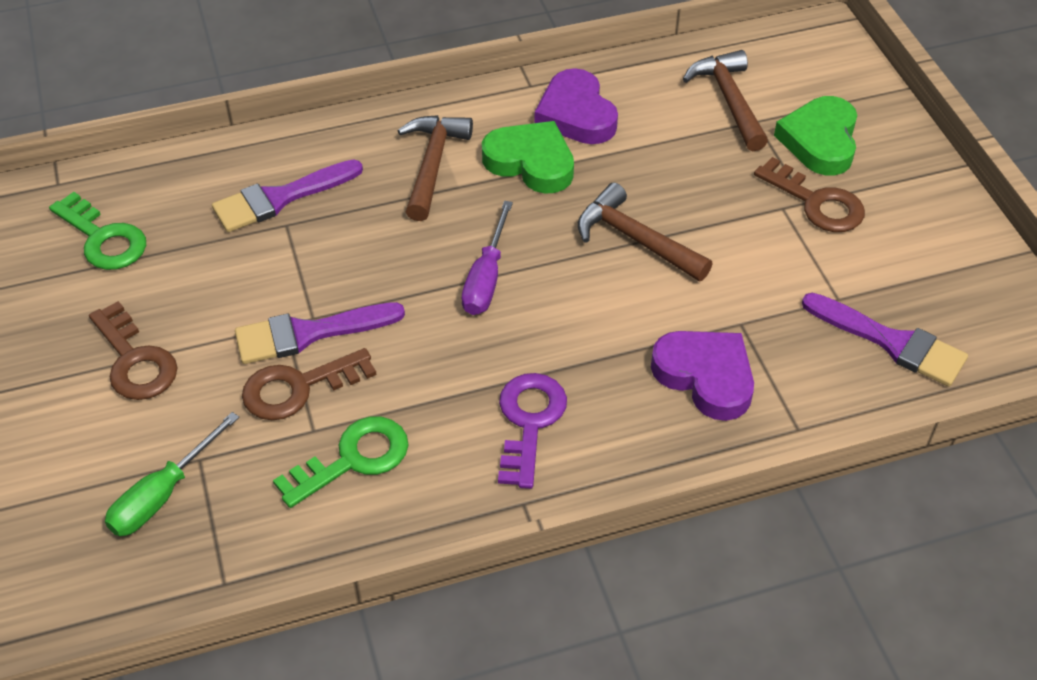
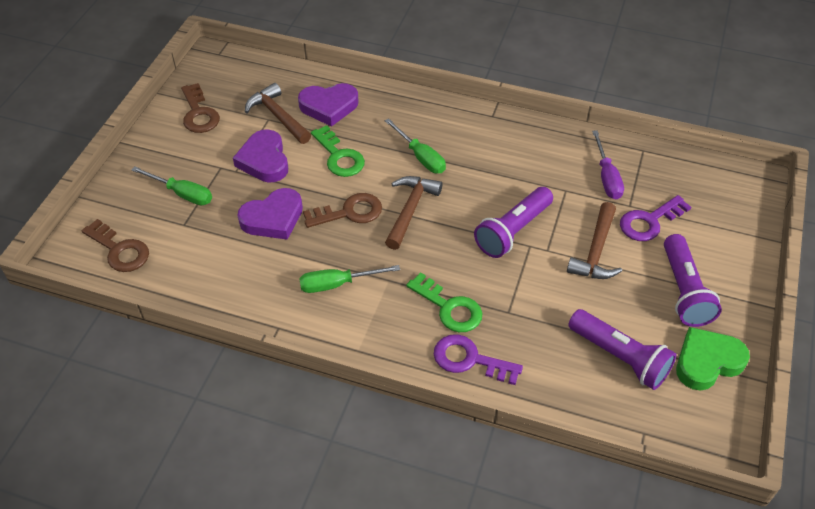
green heart: 2 -> 1
green screwdriver: 1 -> 3
purple brush: 3 -> 0
purple flashlight: 0 -> 3
purple heart: 2 -> 3
purple key: 1 -> 2

